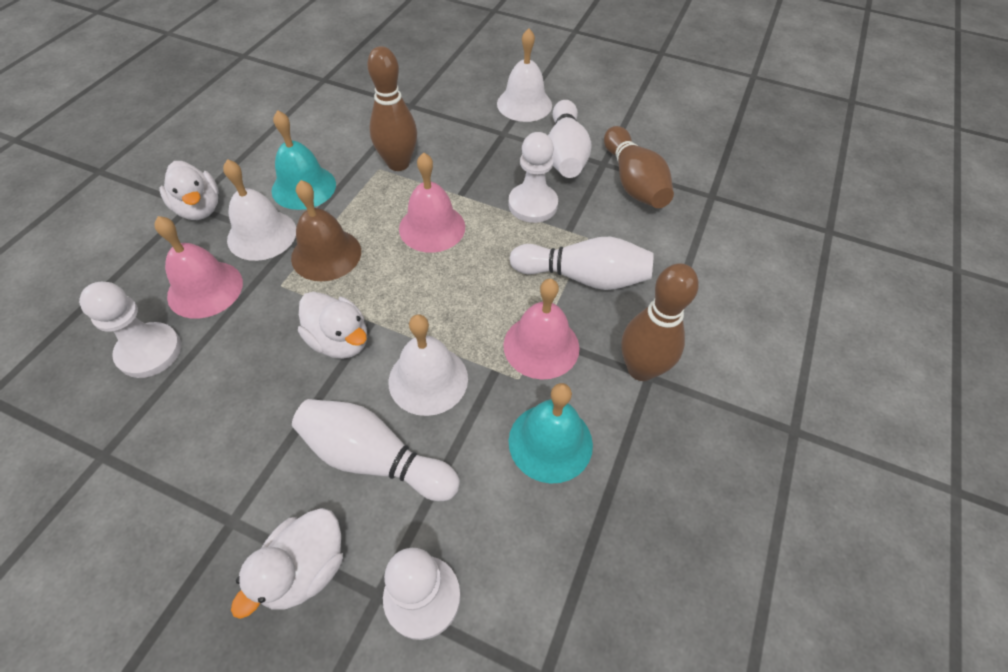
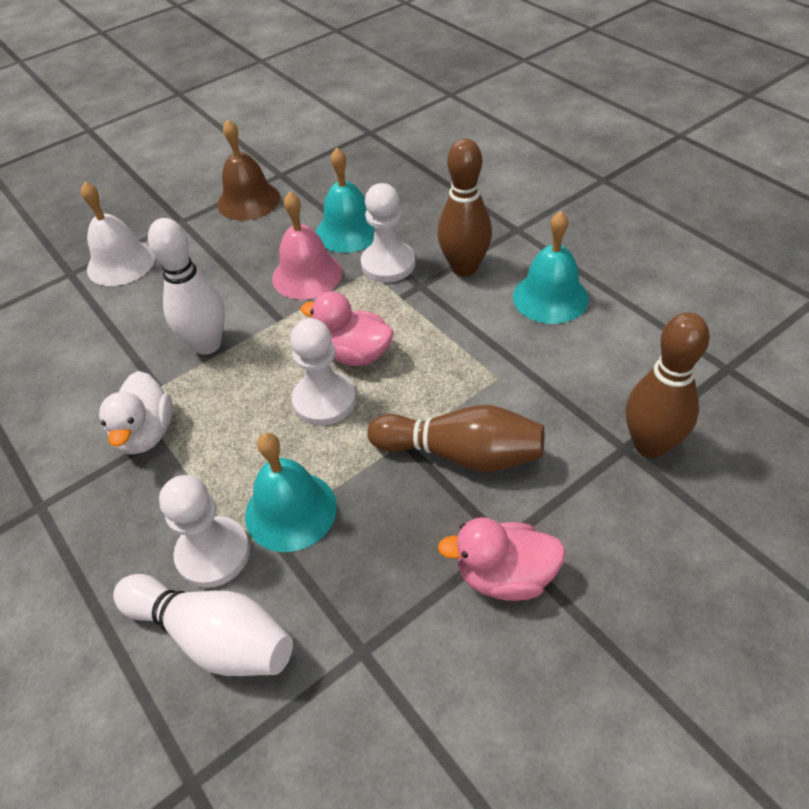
pink bell: 3 -> 1
pink duck: 0 -> 2
turquoise bell: 2 -> 3
white bell: 3 -> 1
white bowling pin: 3 -> 2
white duck: 3 -> 1

